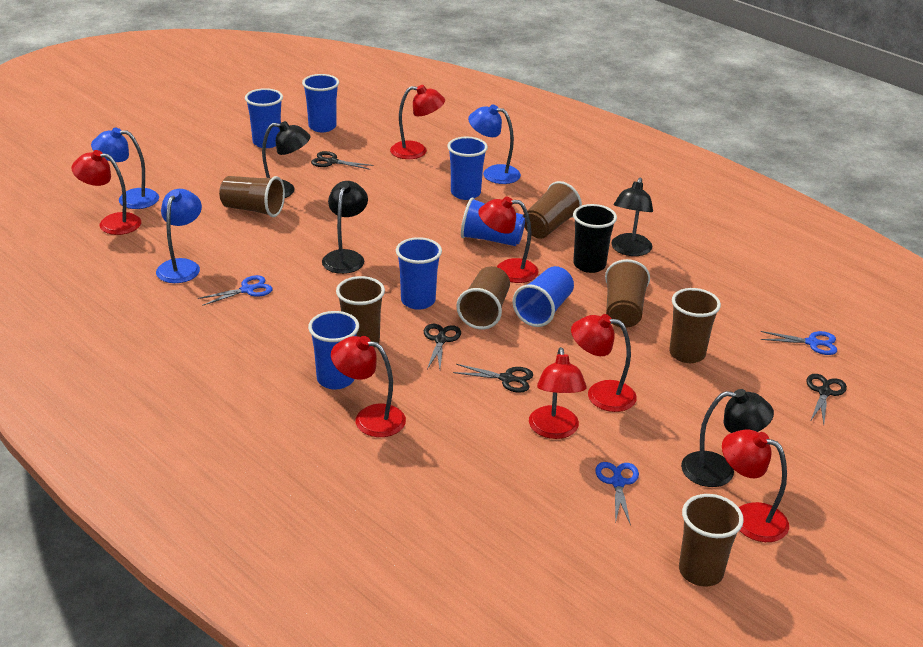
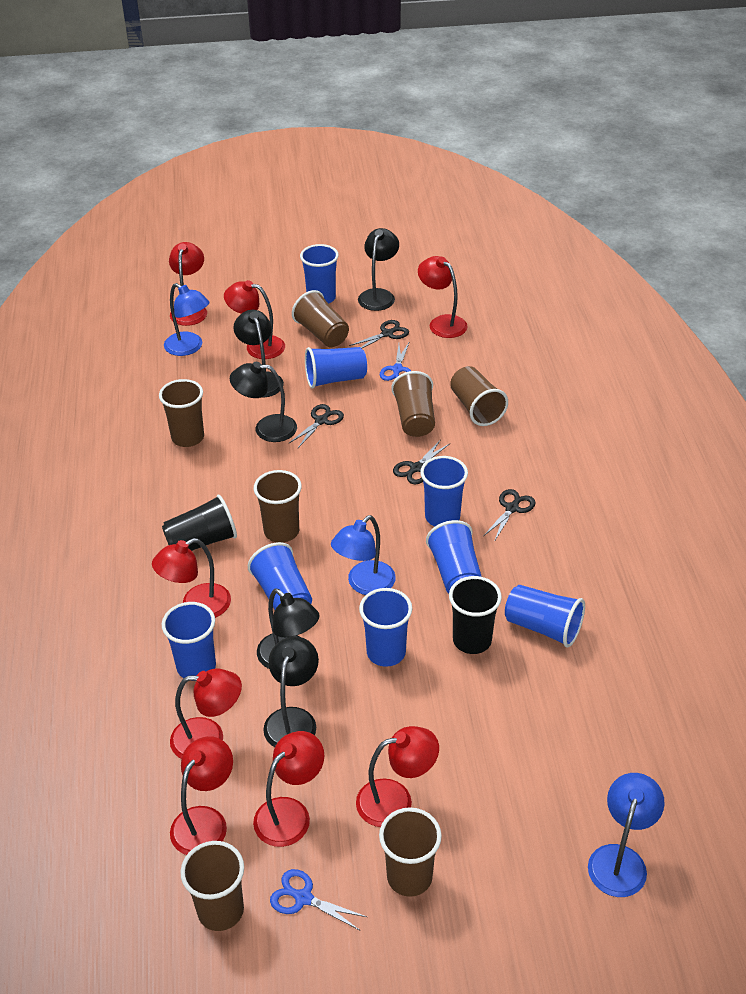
black cup: 1 -> 2
black lamp: 4 -> 5
blue cup: 7 -> 8
blue scissors: 3 -> 2
red lamp: 7 -> 8

